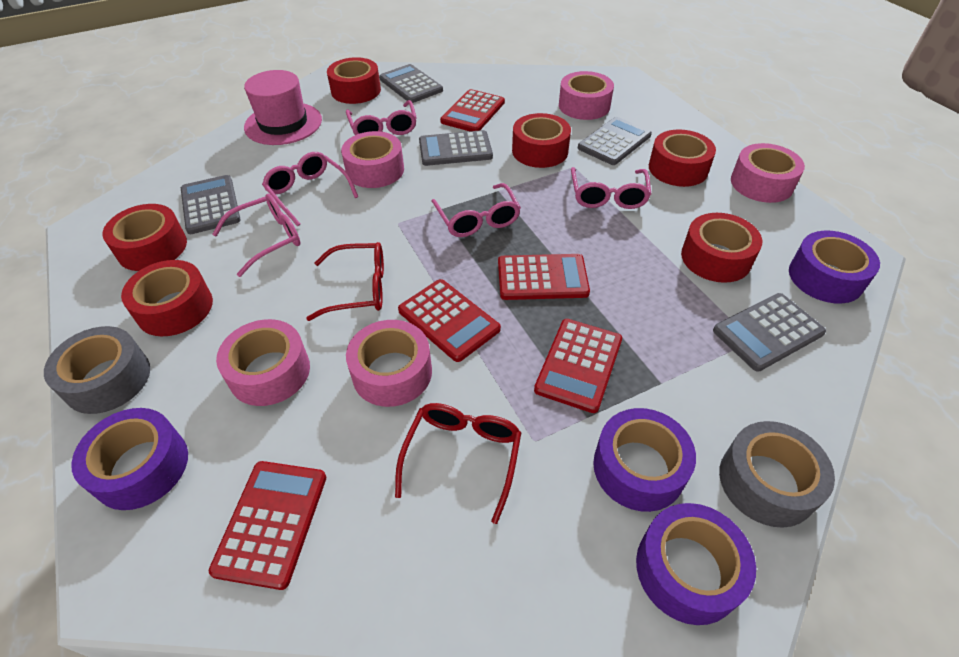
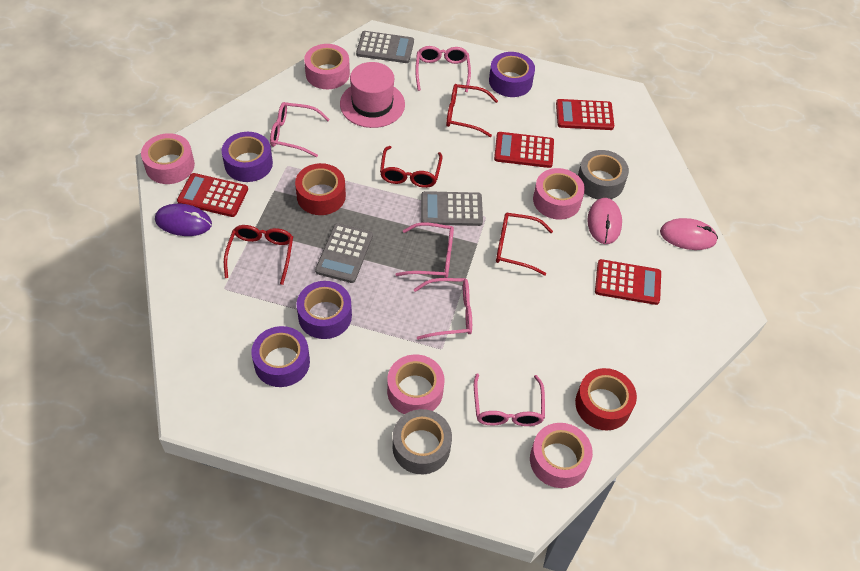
grey calculator: 5 -> 3
pink mouse: 0 -> 2
purple mouse: 0 -> 1
red calculator: 5 -> 4
red glasses: 2 -> 4
red tape: 6 -> 2

